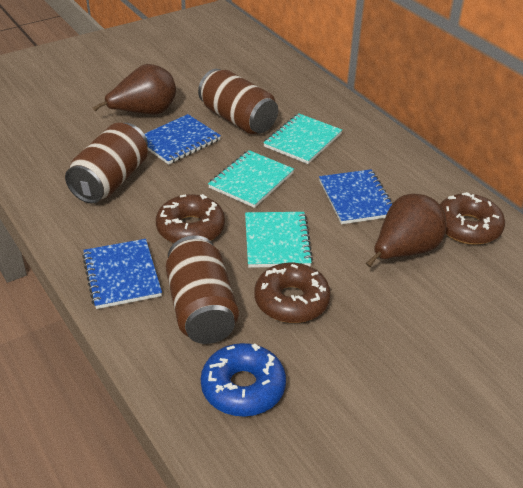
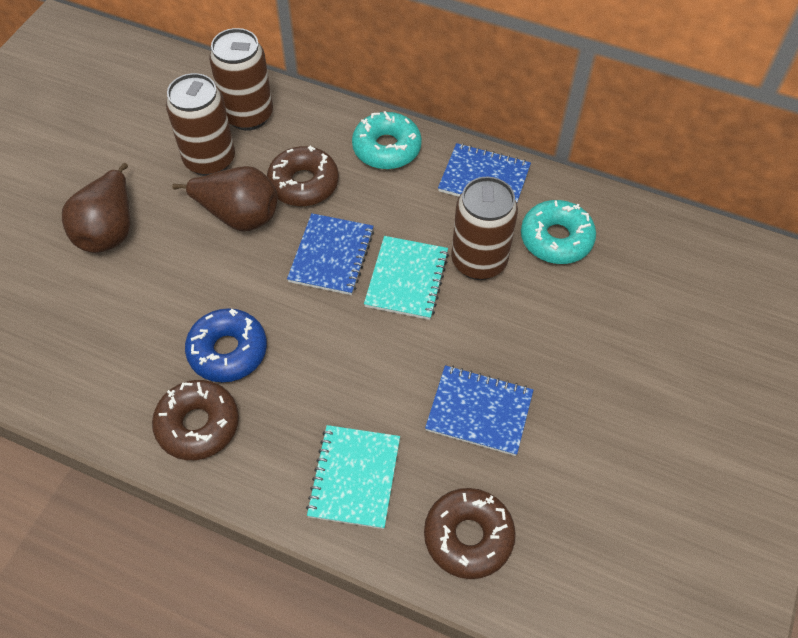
turquoise donut: 0 -> 2
turquoise notebook: 3 -> 2

